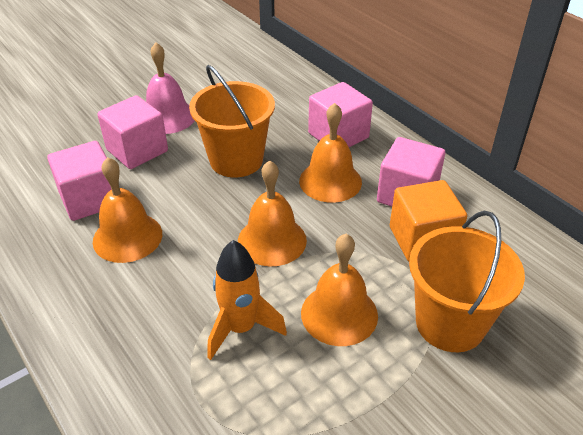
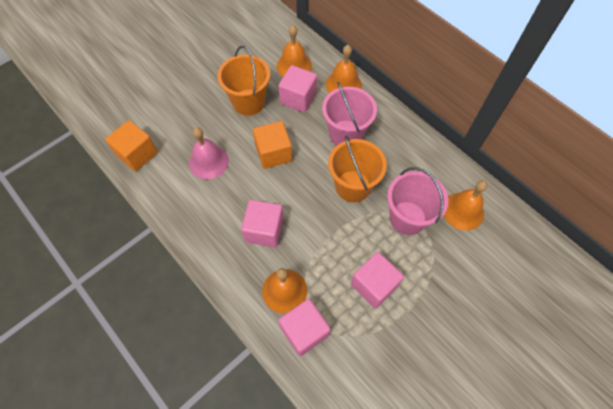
orange cube: 1 -> 2
orange rocket: 1 -> 0
pink bucket: 0 -> 2

